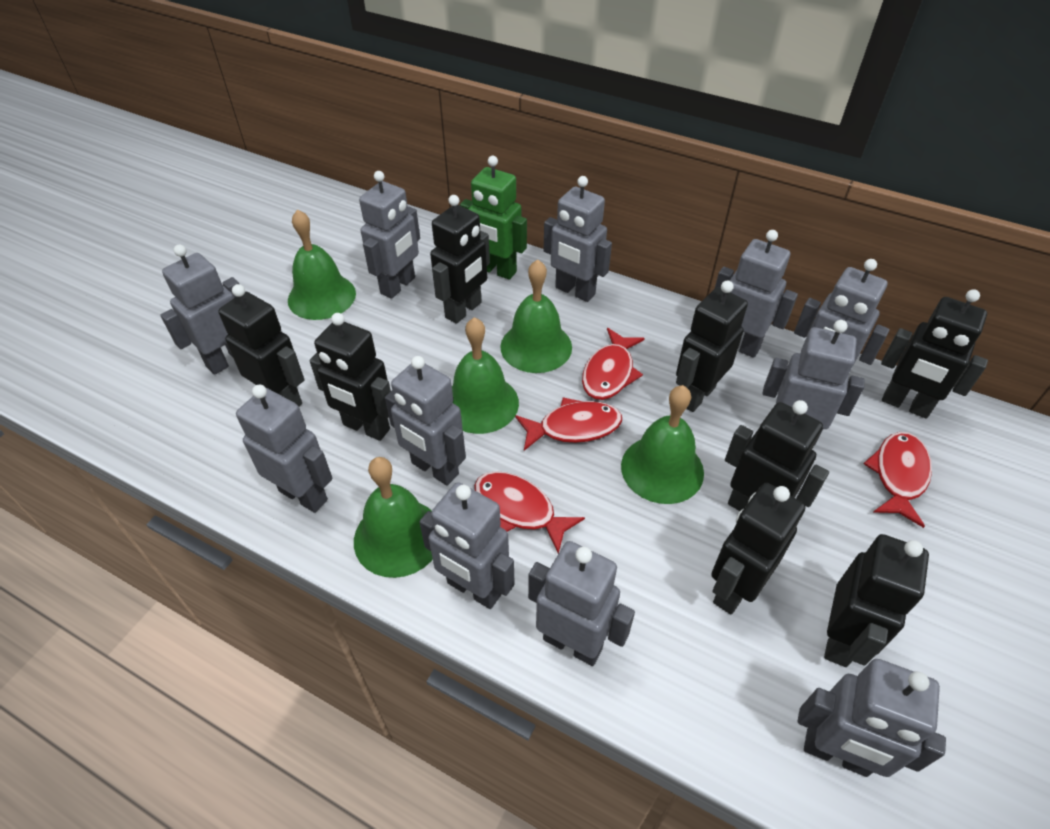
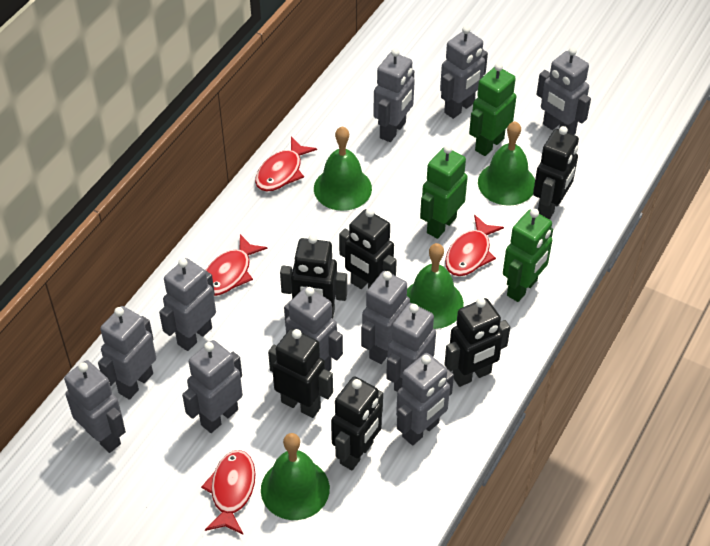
black robot: 8 -> 6
green bell: 5 -> 4
green robot: 1 -> 3

